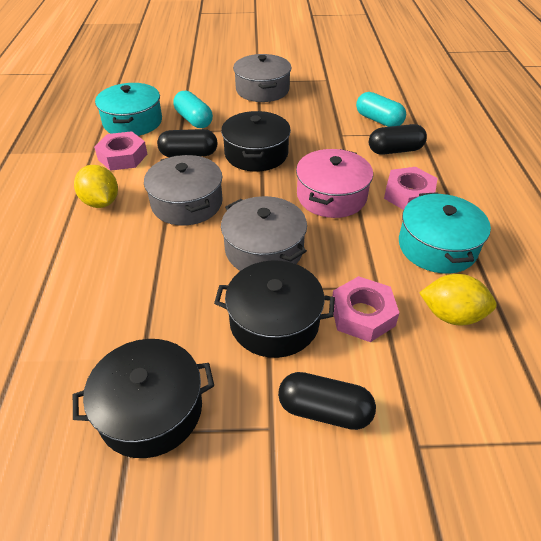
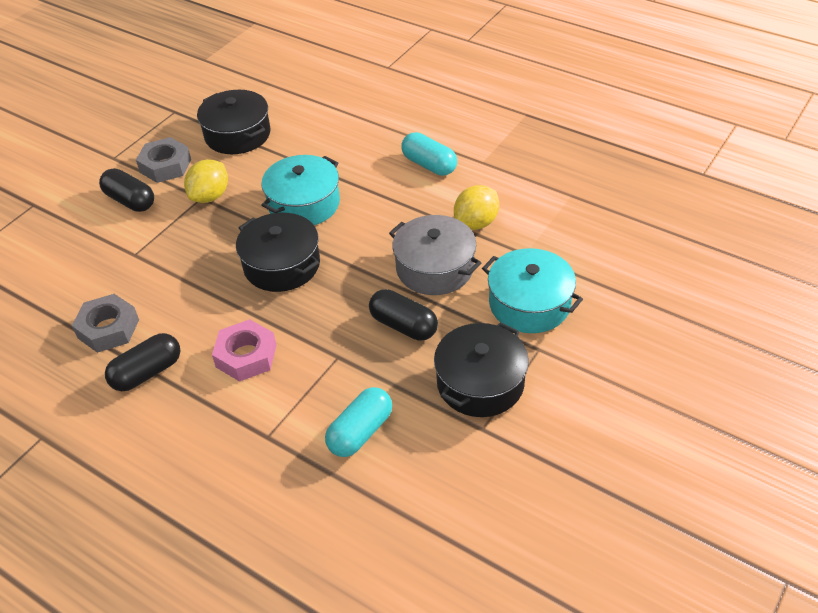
grey nut: 0 -> 2
grey pot: 3 -> 1
pink nut: 3 -> 1
pink pot: 1 -> 0

